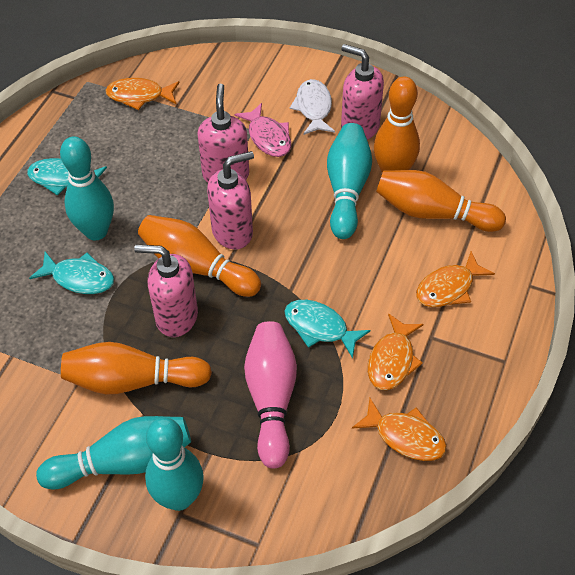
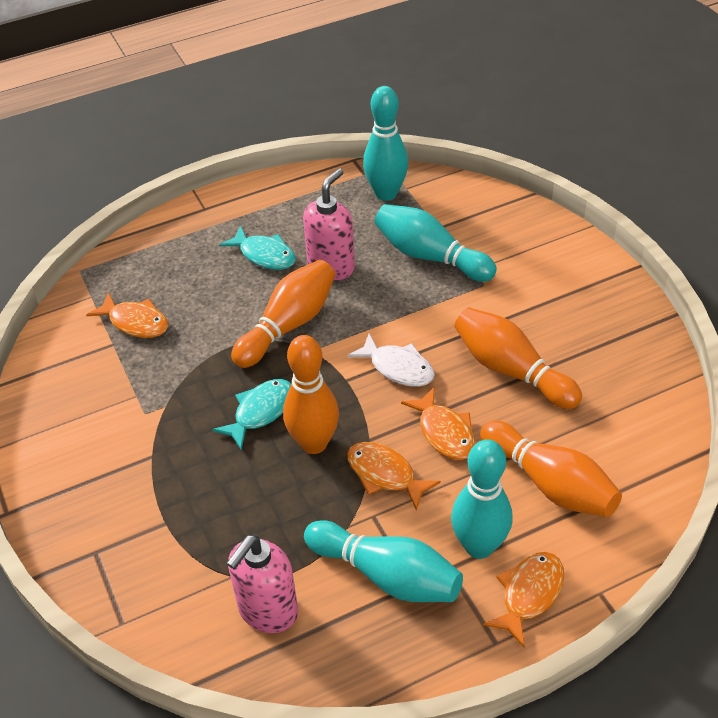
pink bowling pin: 1 -> 0
pink fish: 1 -> 0
pink soap dispenser: 4 -> 2
turquoise fish: 3 -> 2

